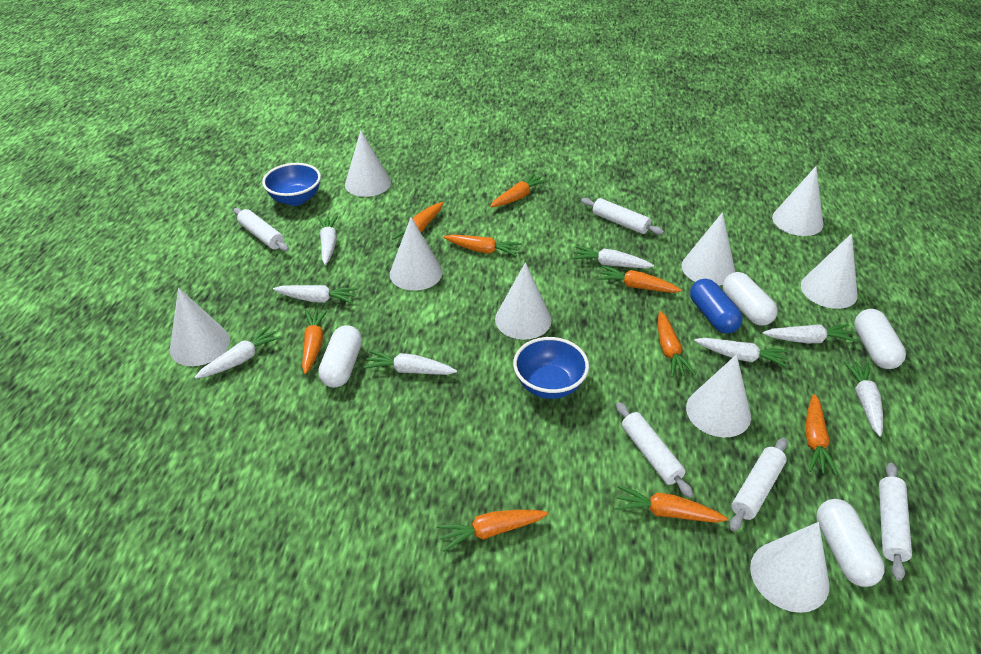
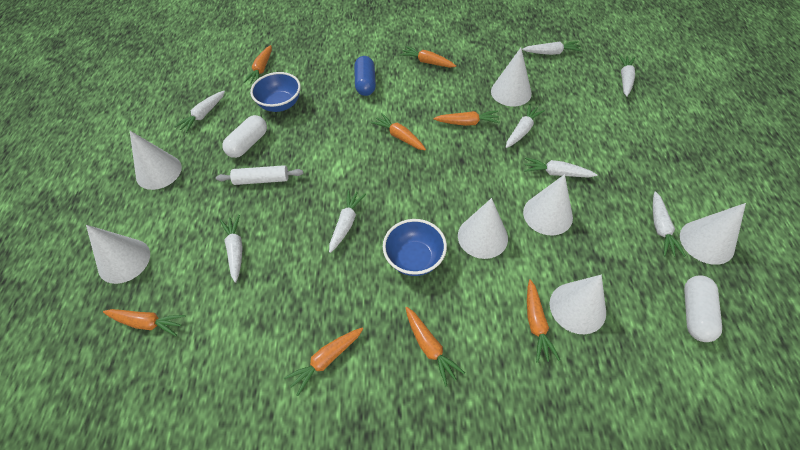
orange carrot: 9 -> 8
white capsule: 4 -> 2
white cone: 9 -> 7
white rolling pin: 5 -> 1

